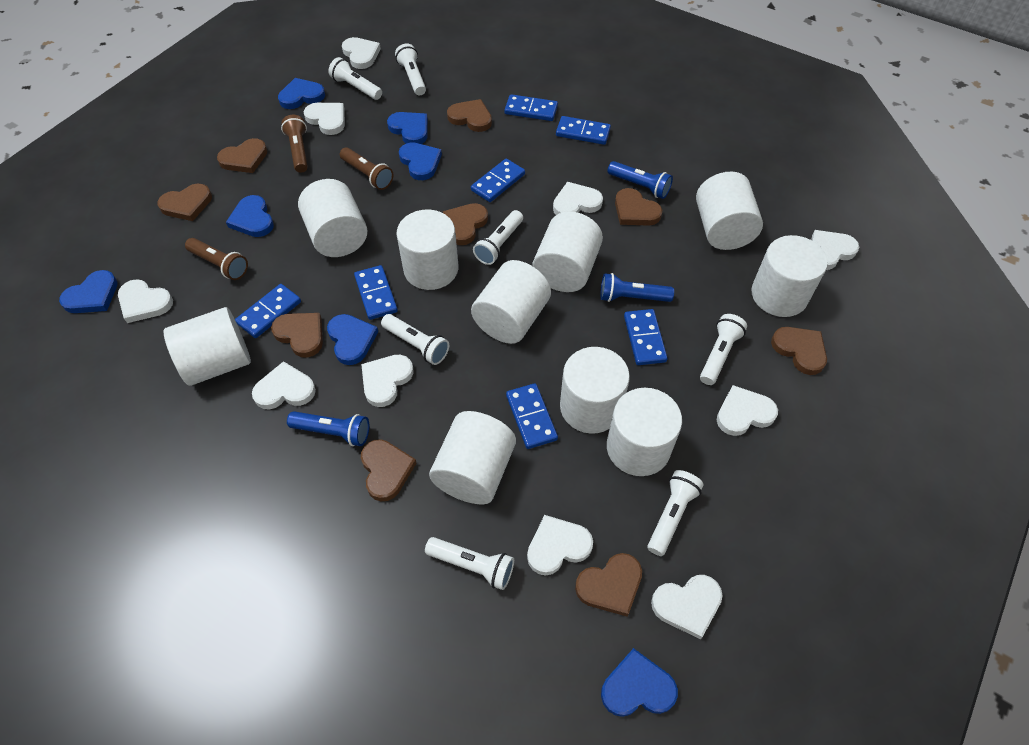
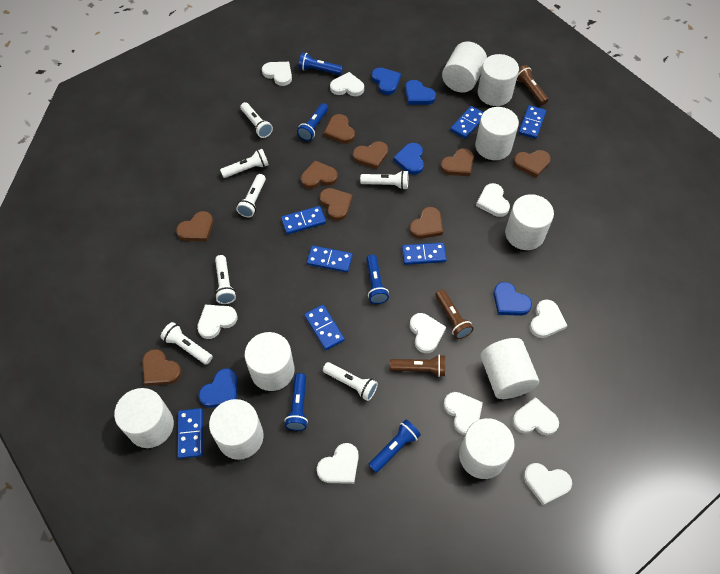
blue flashlight: 3 -> 5
blue heart: 7 -> 5
white cylinder: 10 -> 9

